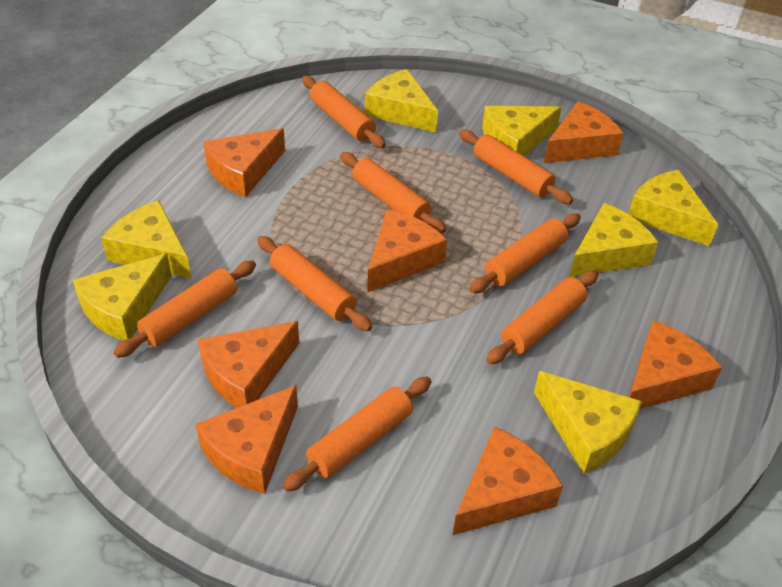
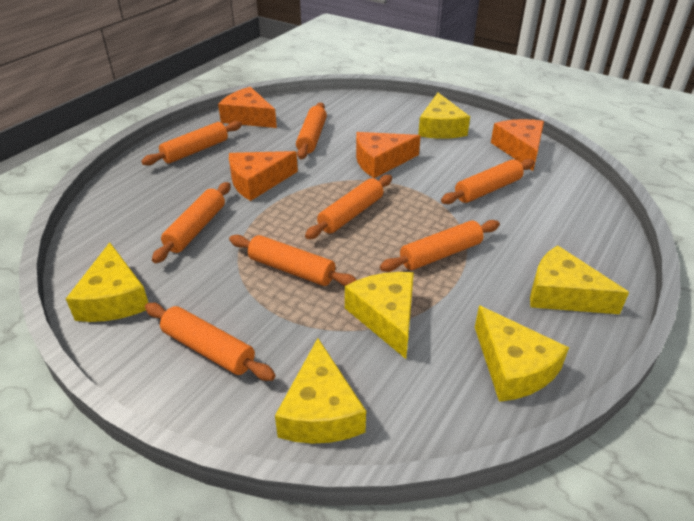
orange cheese: 7 -> 4
yellow cheese: 7 -> 6

